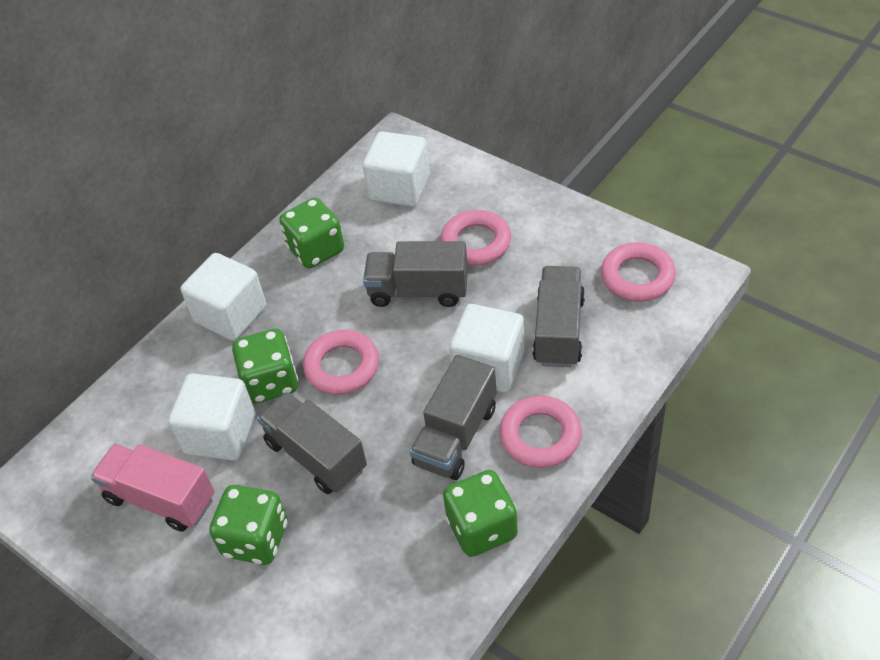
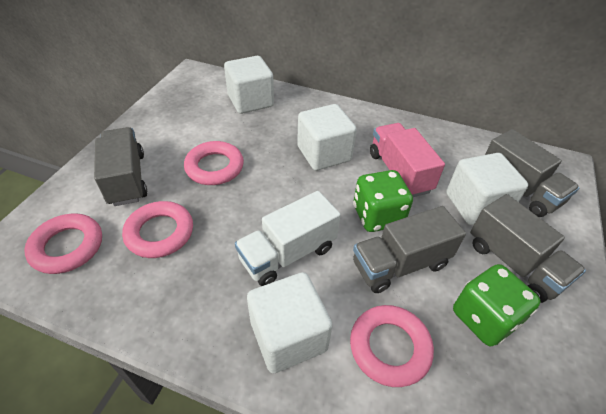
green dice: 4 -> 2
white truck: 0 -> 1

